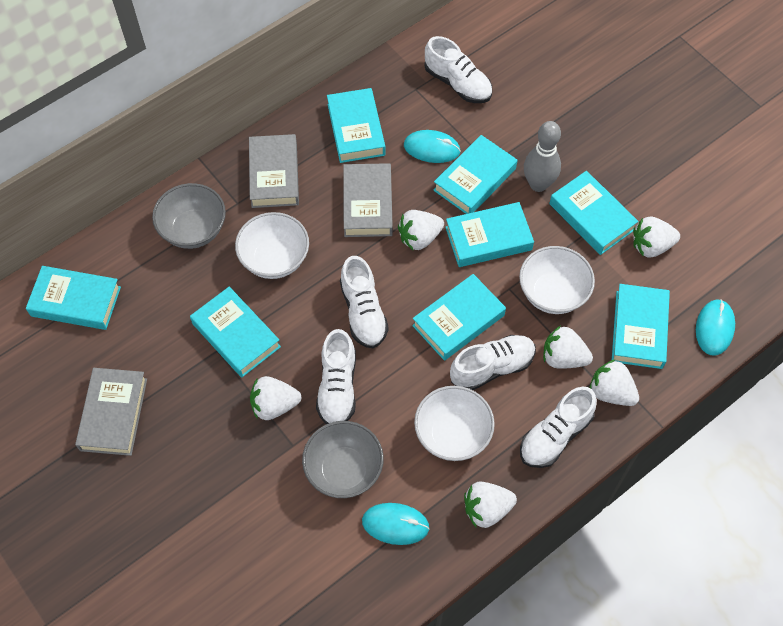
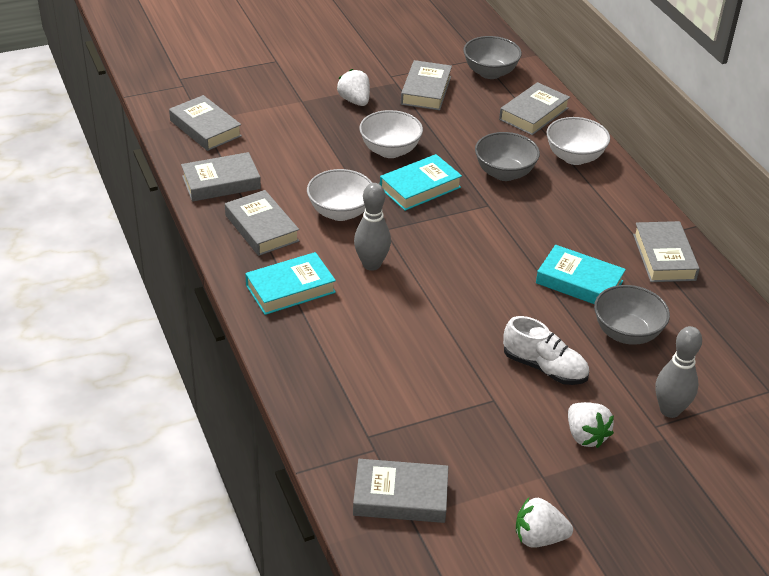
grey book: 3 -> 7
grey bowl: 2 -> 3
grey bowling pin: 1 -> 2
turquoise book: 8 -> 3
turquoise mouse: 3 -> 0
white shoe: 5 -> 1
white strawberry: 6 -> 3

